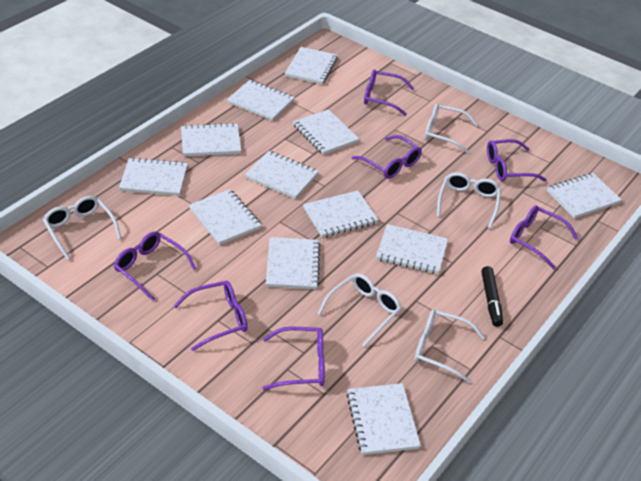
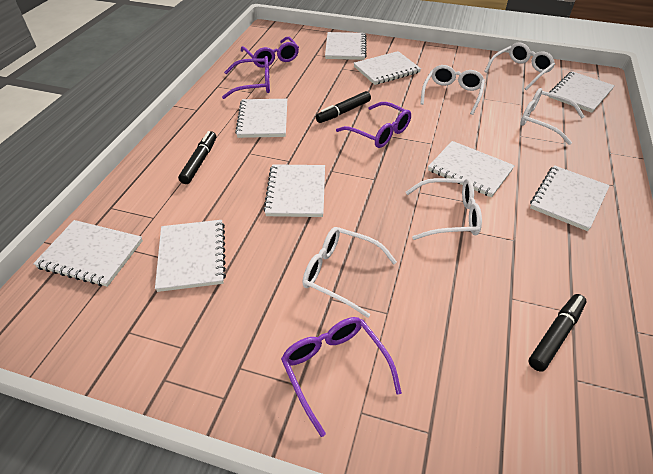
black marker: 1 -> 3
purple glasses: 7 -> 4
white notebook: 12 -> 9

